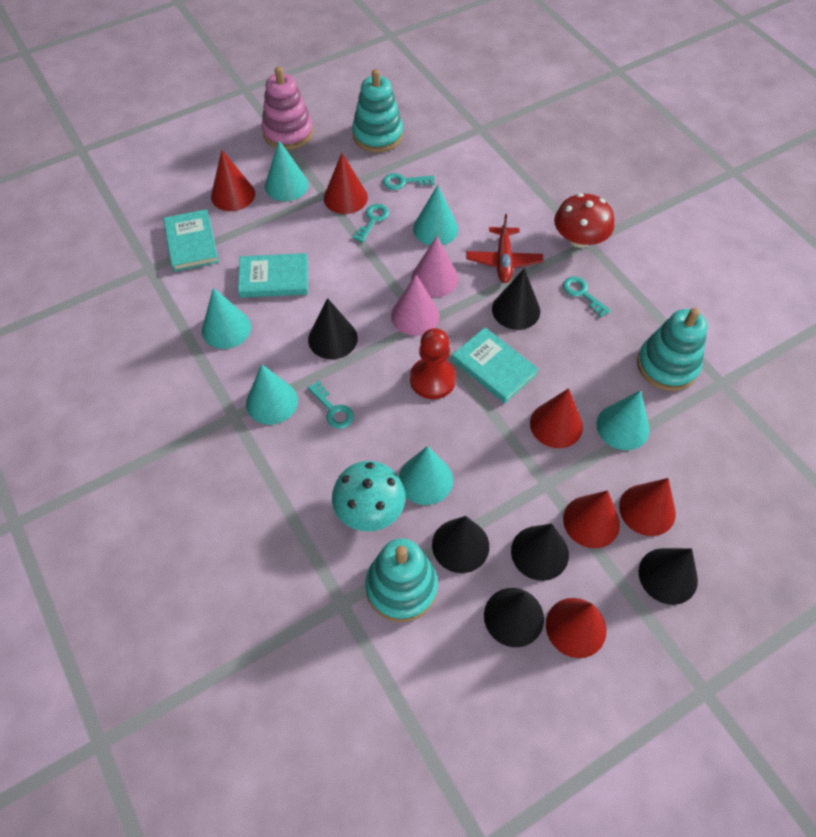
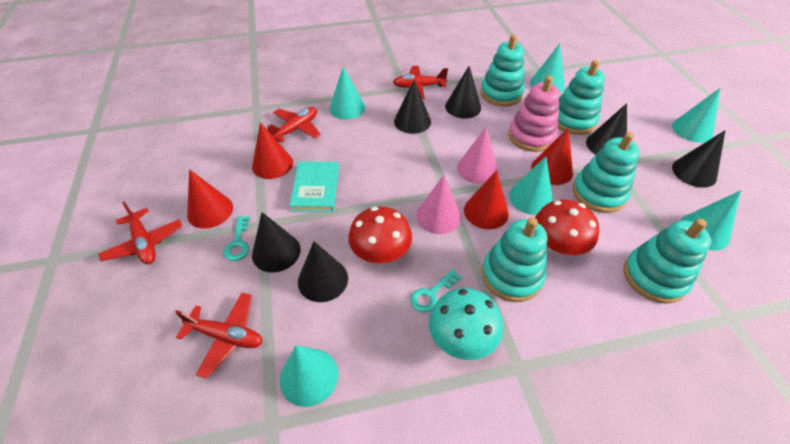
red cone: 6 -> 4
red mushroom: 1 -> 2
red pawn: 1 -> 0
red plane: 1 -> 4
turquoise book: 3 -> 1
turquoise key: 4 -> 2
turquoise stacking toy: 3 -> 5

